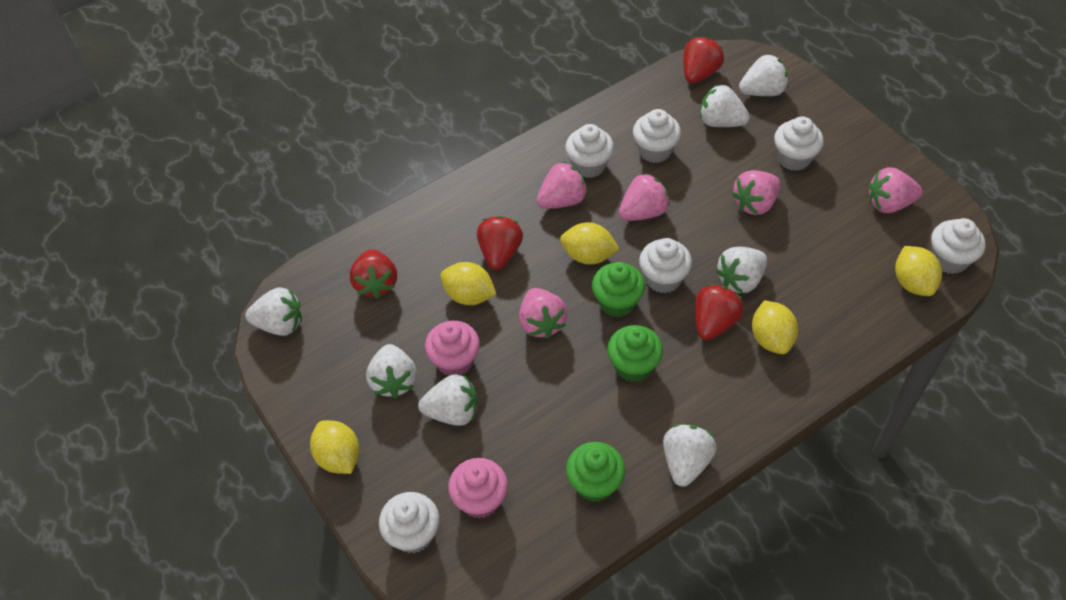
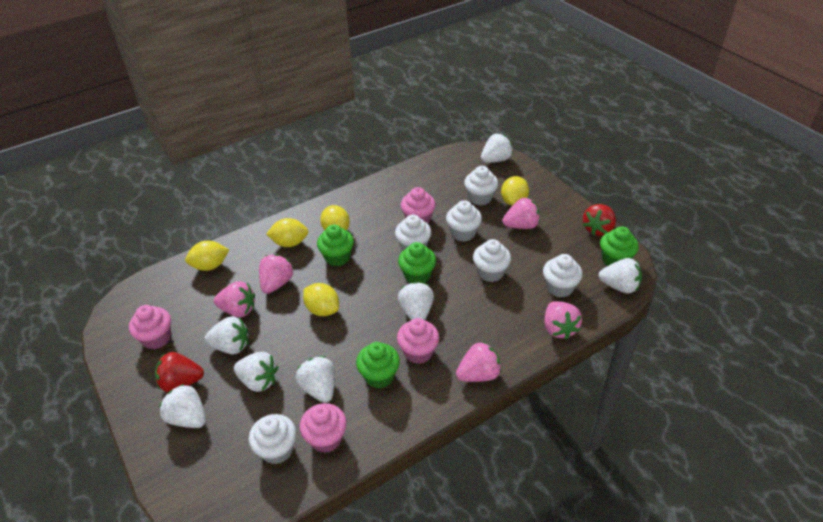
green cupcake: 3 -> 4
pink cupcake: 2 -> 4
red strawberry: 4 -> 2

